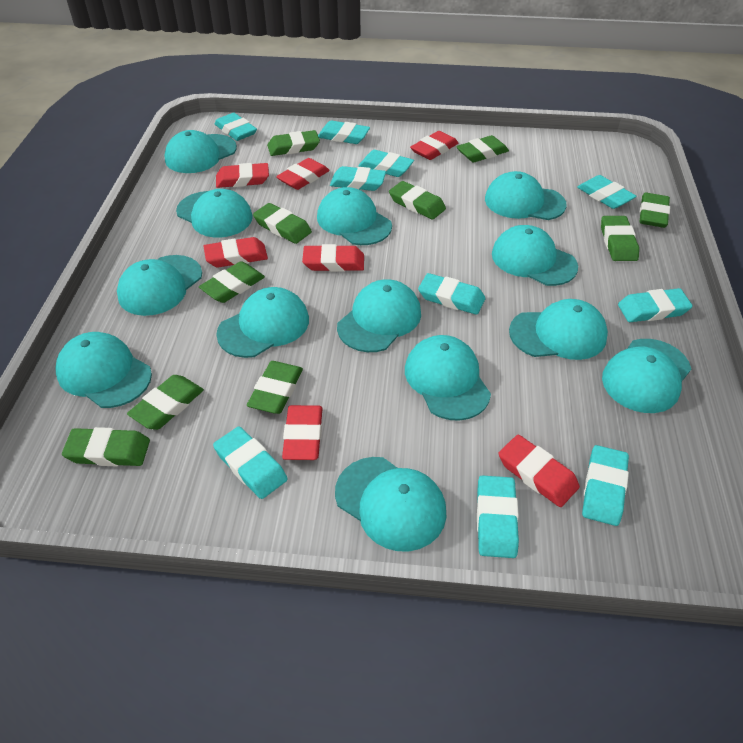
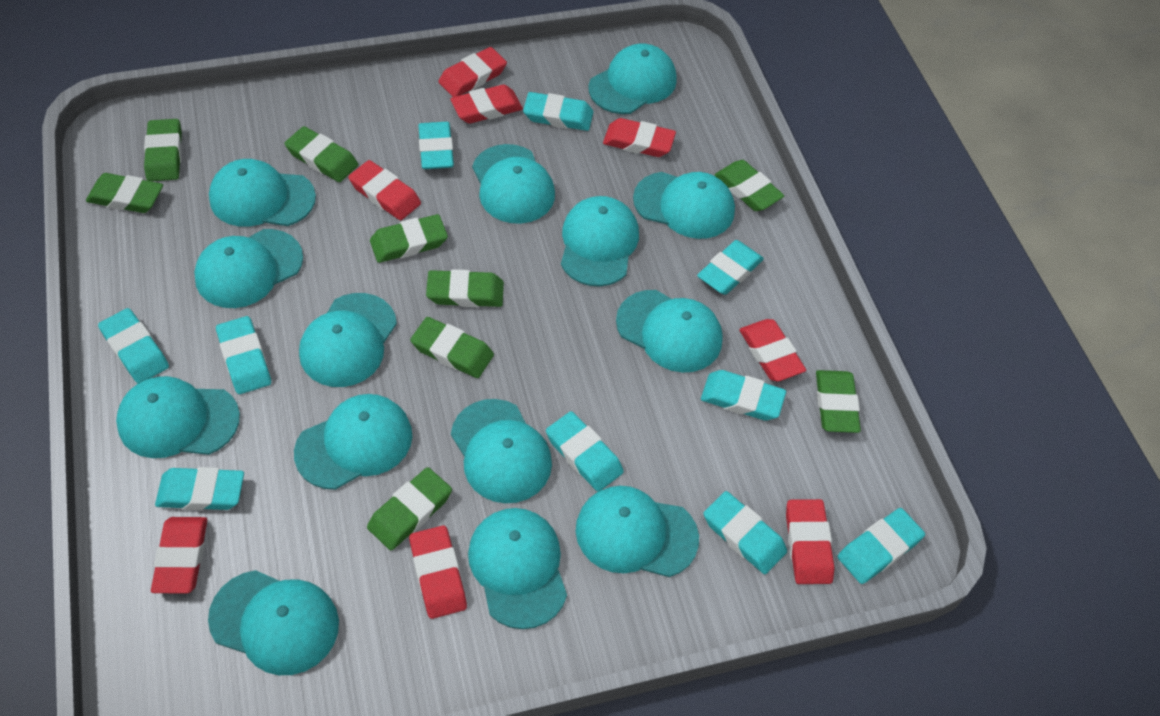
green eraser: 10 -> 9
red eraser: 7 -> 8
turquoise cap: 13 -> 14

